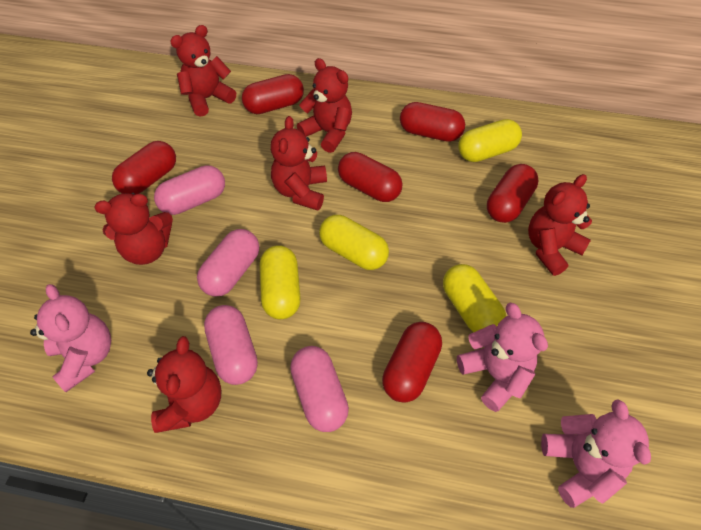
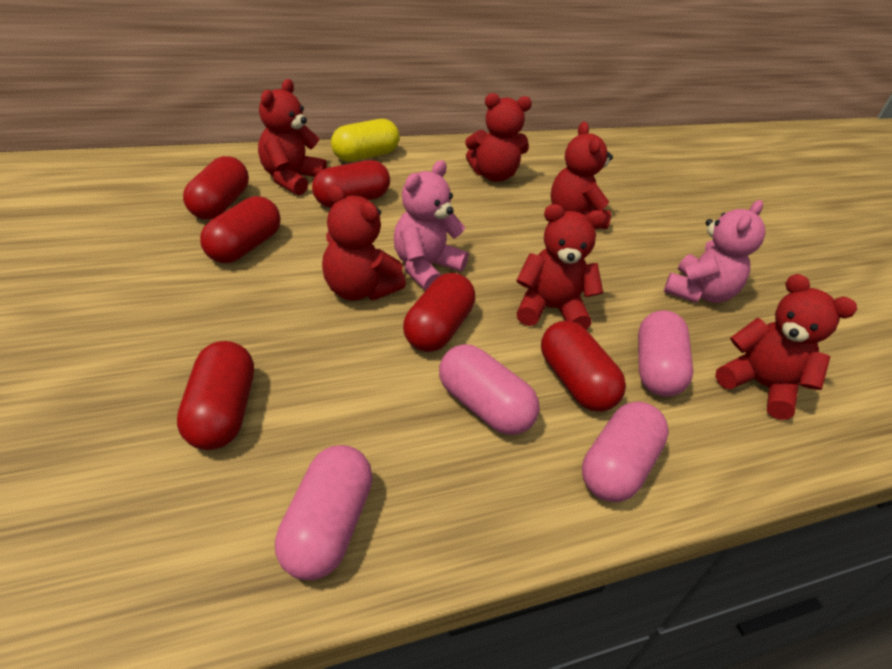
pink teddy bear: 3 -> 2
yellow capsule: 4 -> 1

